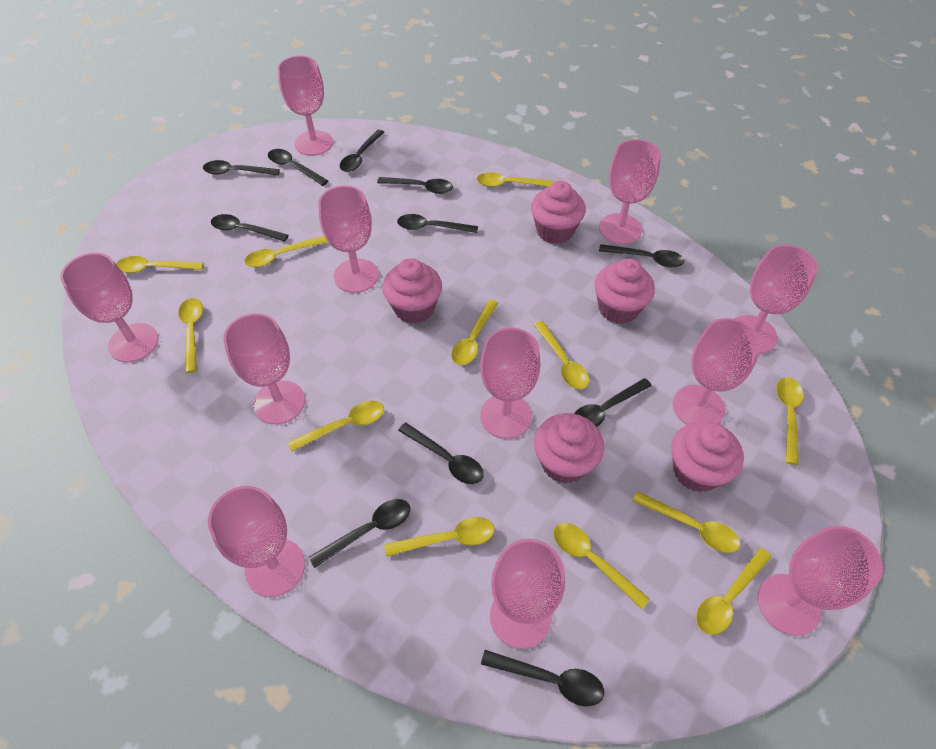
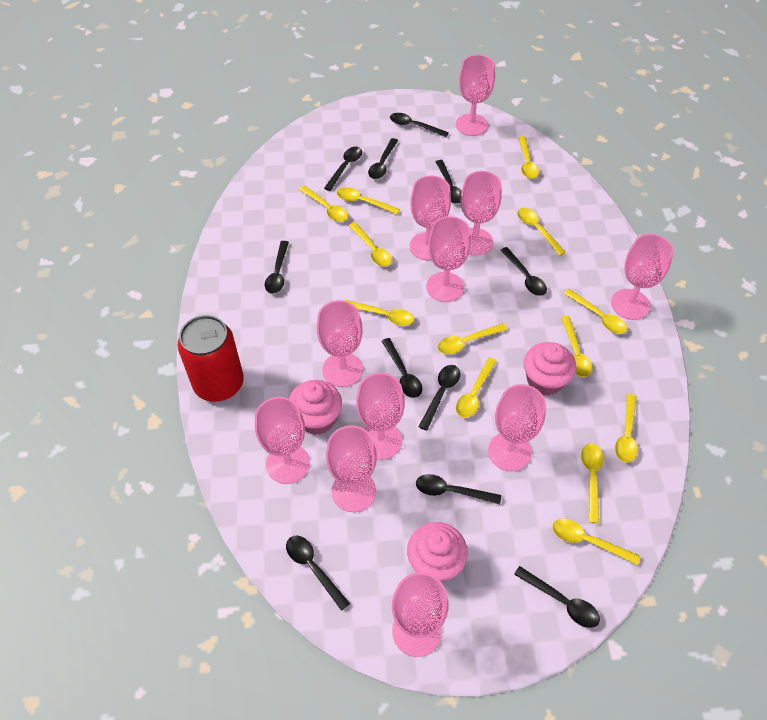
pink cupcake: 5 -> 3
red can: 0 -> 1
yellow spoon: 12 -> 13

